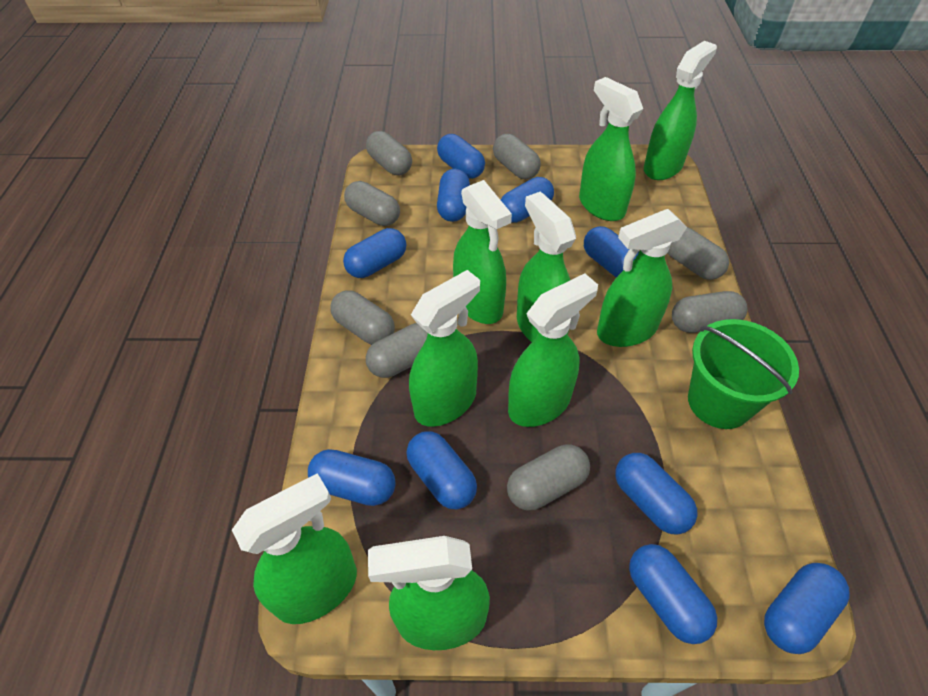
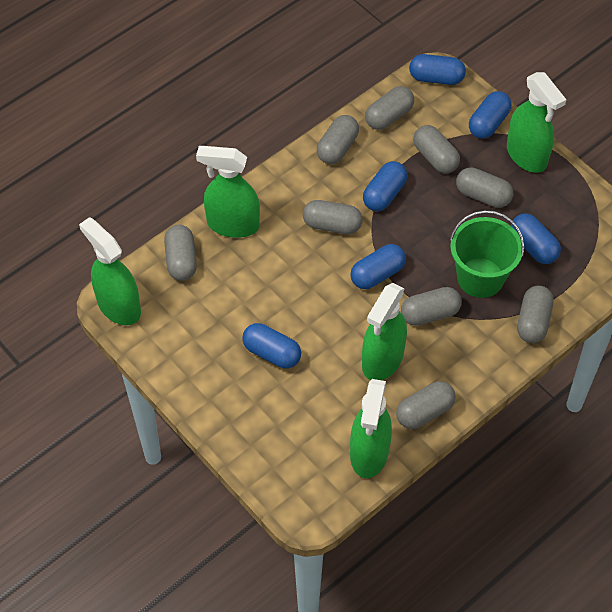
blue capsule: 10 -> 6
green spray bottle: 9 -> 5
grey capsule: 8 -> 9

